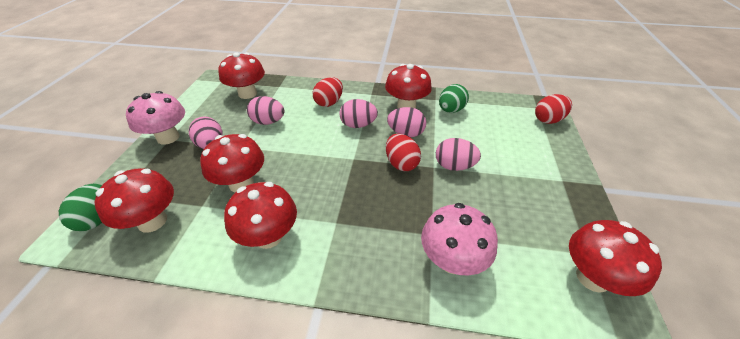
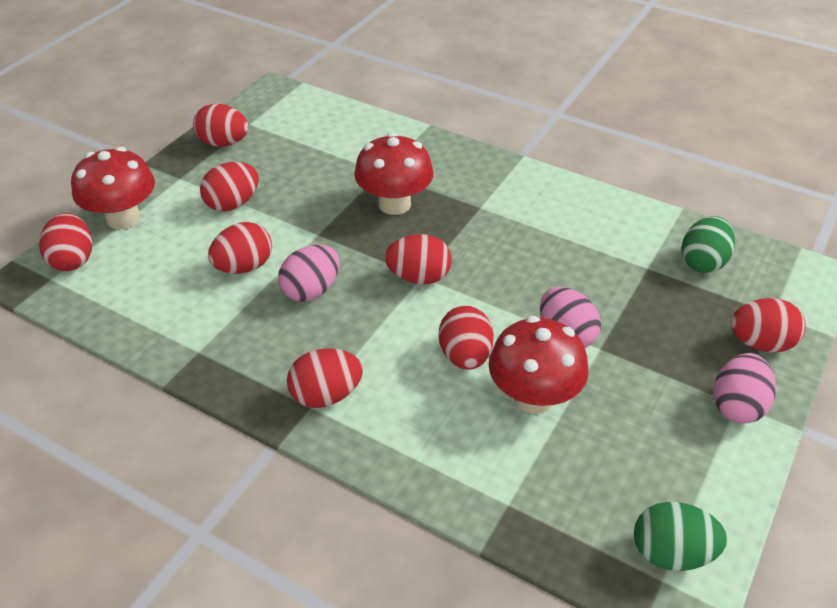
pink egg: 5 -> 3
pink mushroom: 2 -> 0
red egg: 3 -> 8
red mushroom: 6 -> 3

